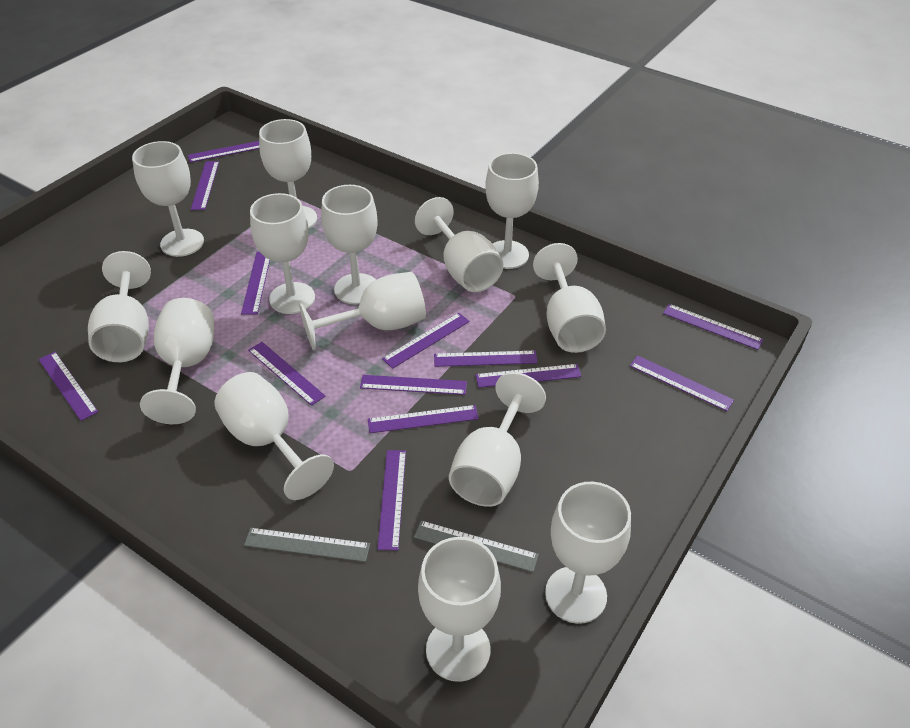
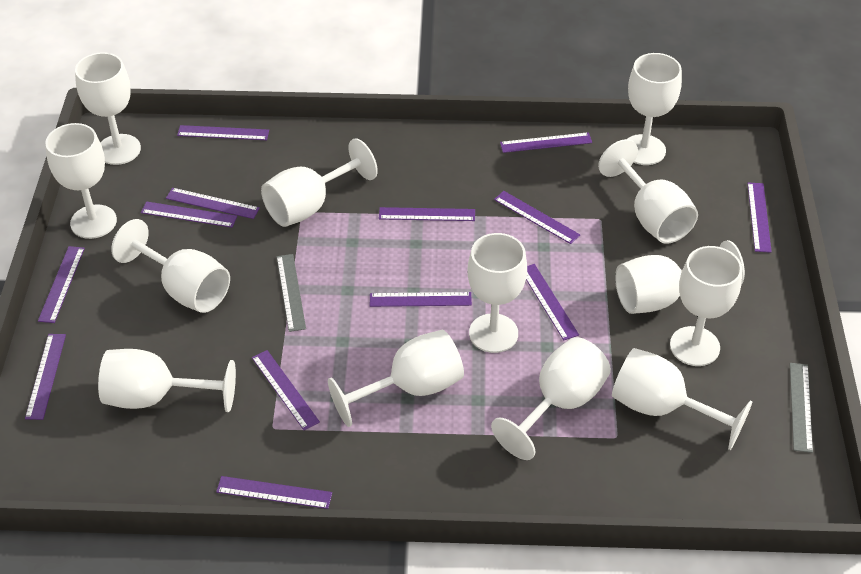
white goblet: 14 -> 13

